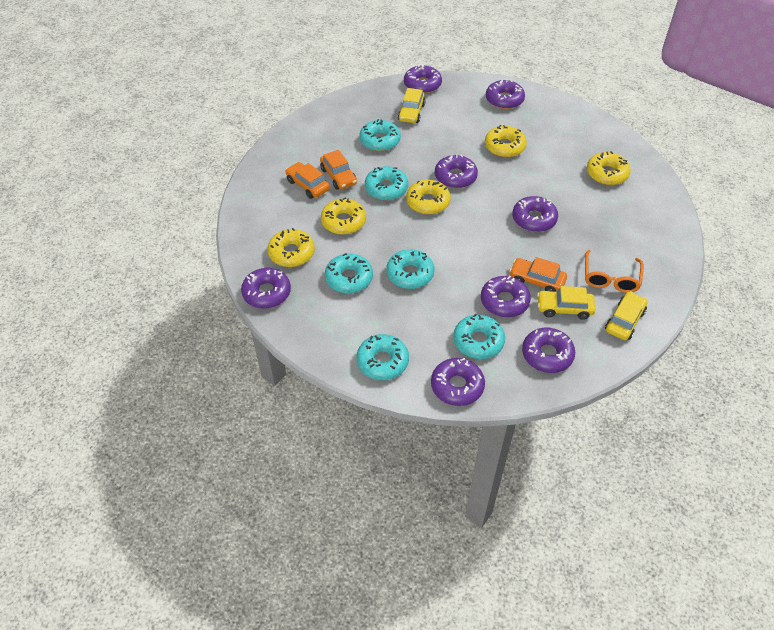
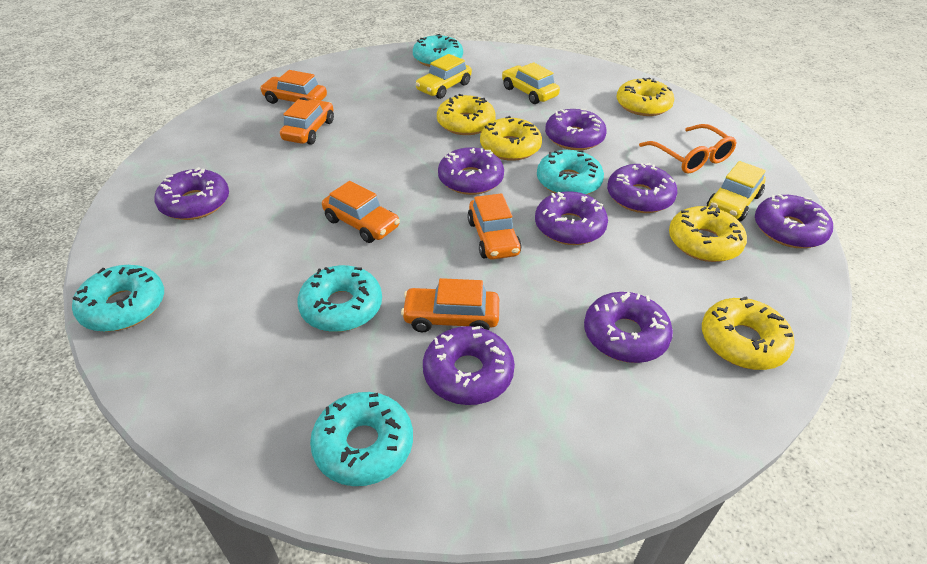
orange car: 3 -> 5
turquoise donut: 6 -> 5

